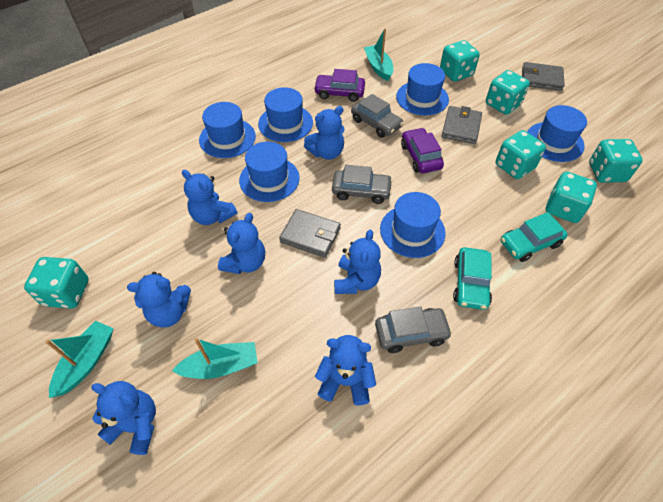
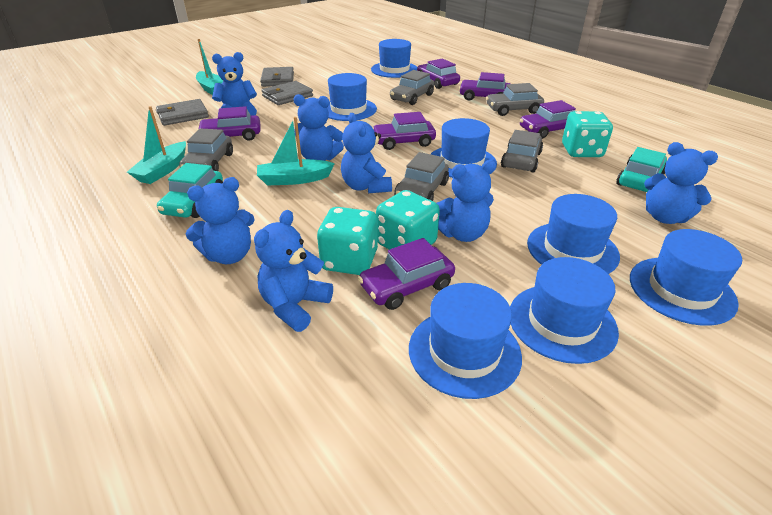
blue hat: 6 -> 7
grey car: 3 -> 5
purple car: 2 -> 6
turquoise dice: 6 -> 3

